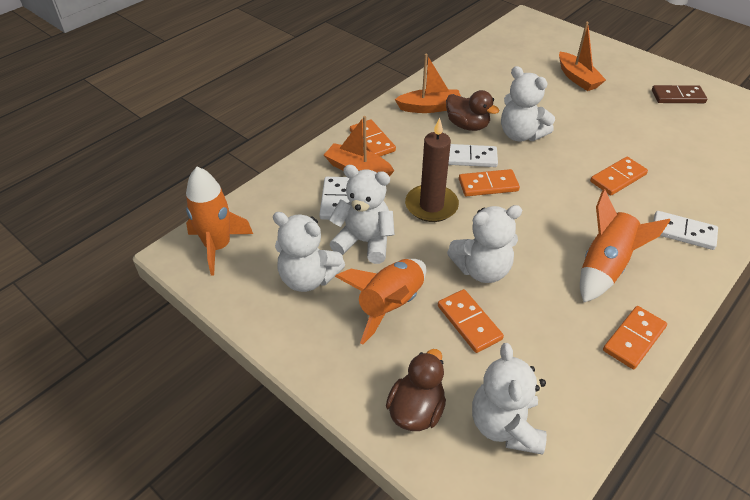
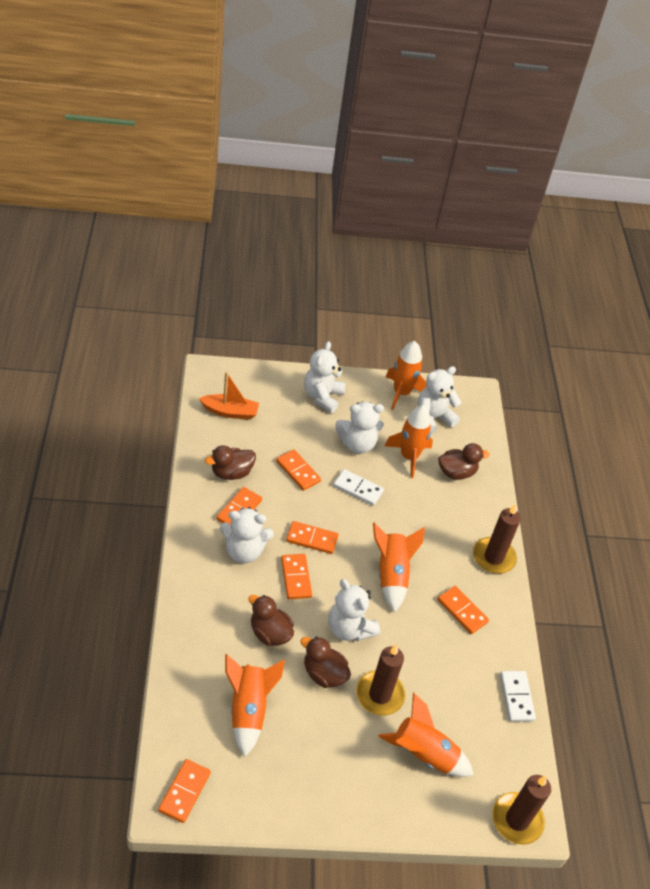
brown candle: 1 -> 3
brown domino: 1 -> 0
brown duck: 2 -> 4
orange boat: 3 -> 1
orange domino: 5 -> 6
orange rocket: 3 -> 5
white domino: 3 -> 2

